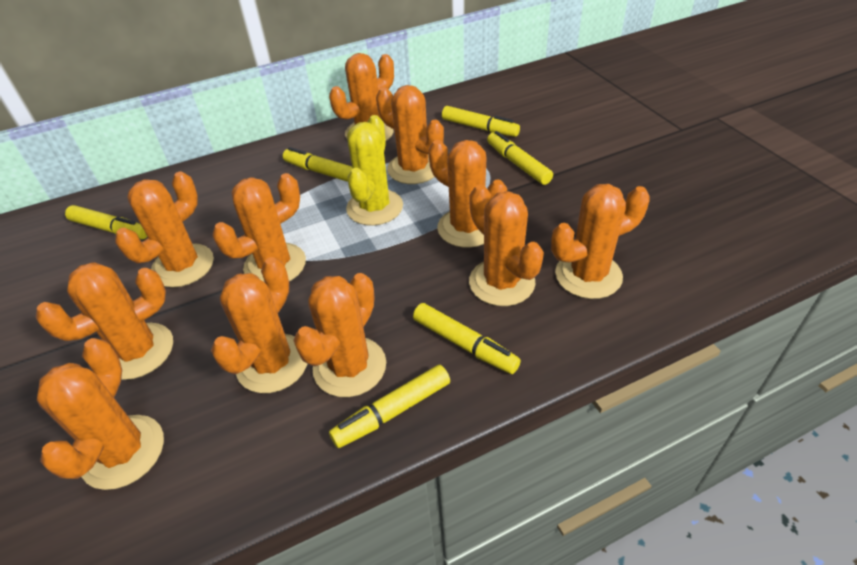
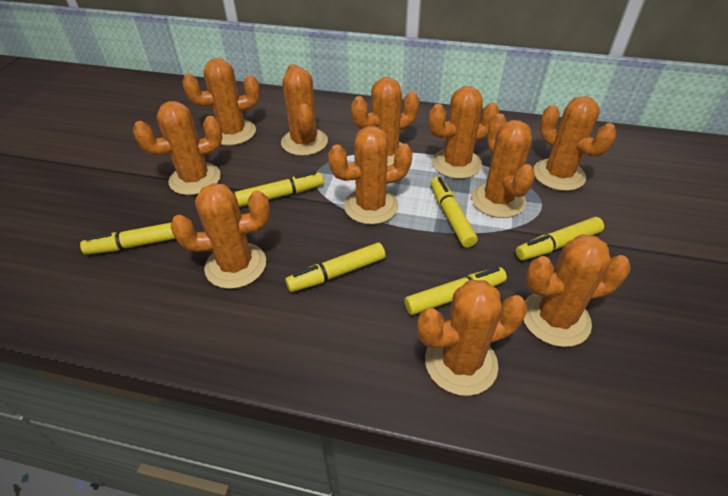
yellow cactus: 1 -> 0

